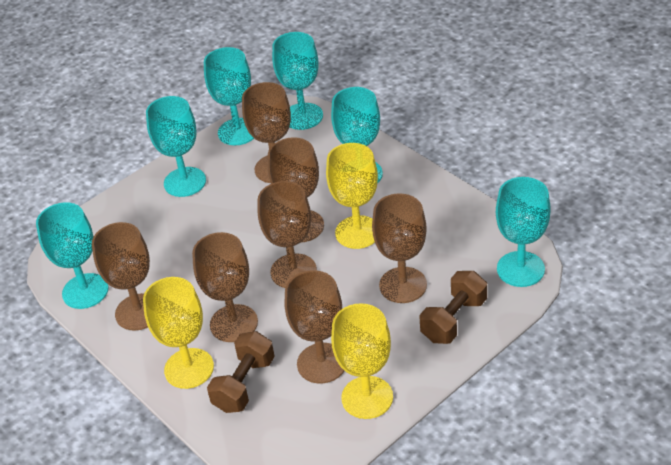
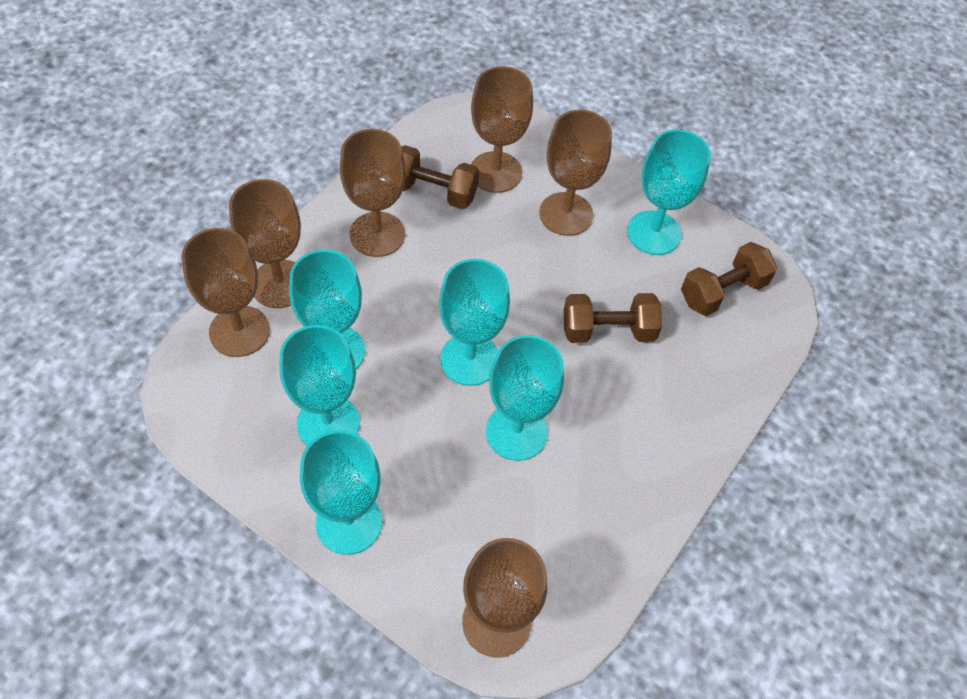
brown dumbbell: 2 -> 3
brown goblet: 7 -> 6
yellow goblet: 3 -> 0

